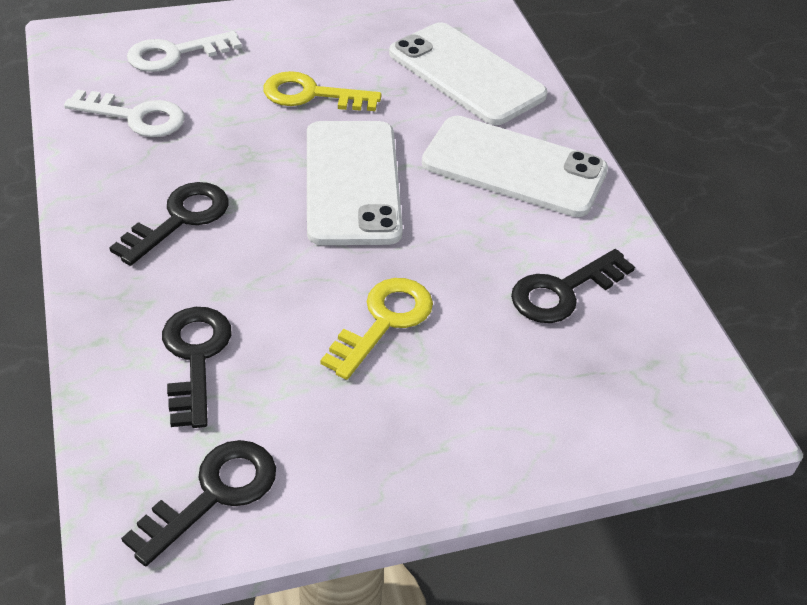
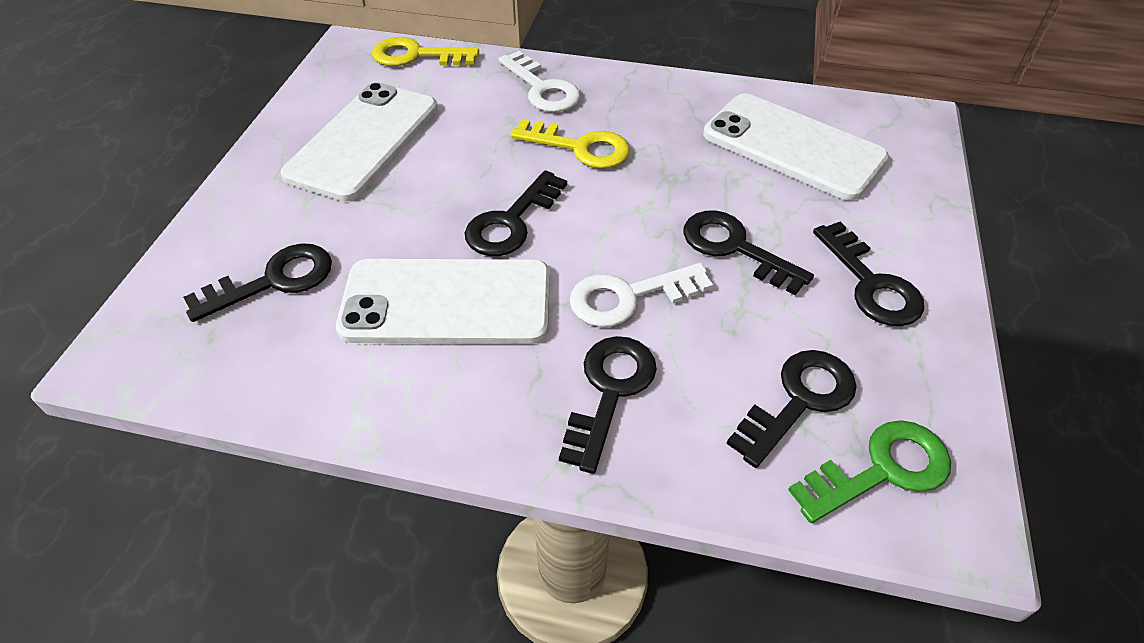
black key: 4 -> 6
green key: 0 -> 1

